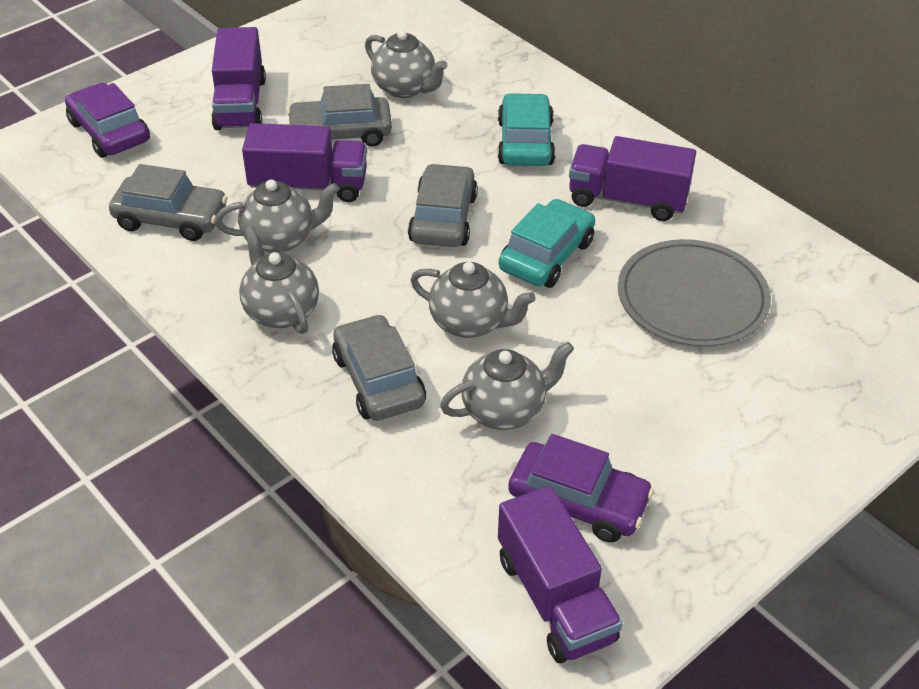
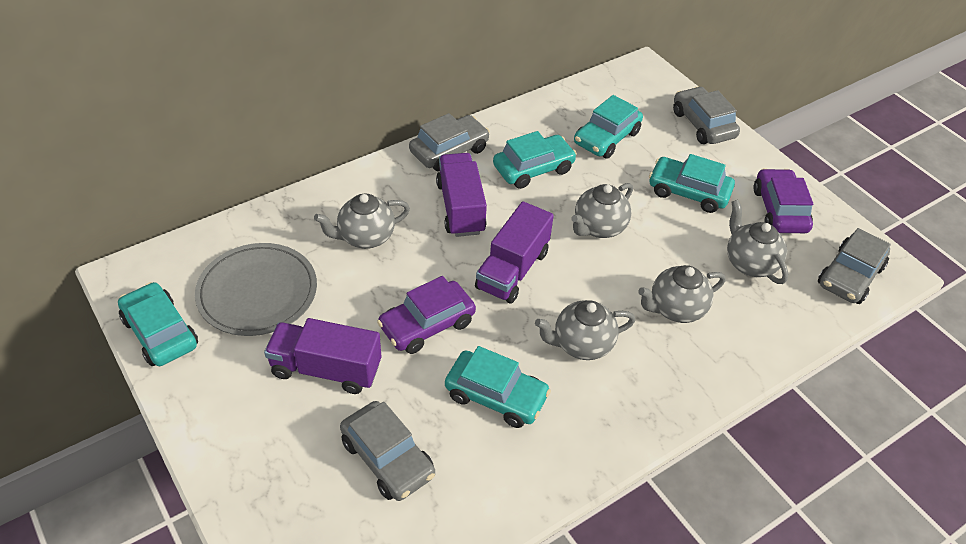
purple truck: 4 -> 3
turquoise car: 2 -> 5

